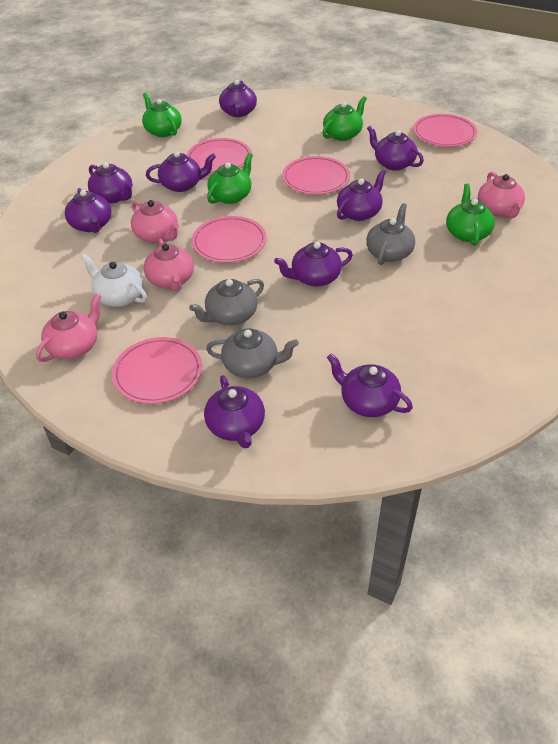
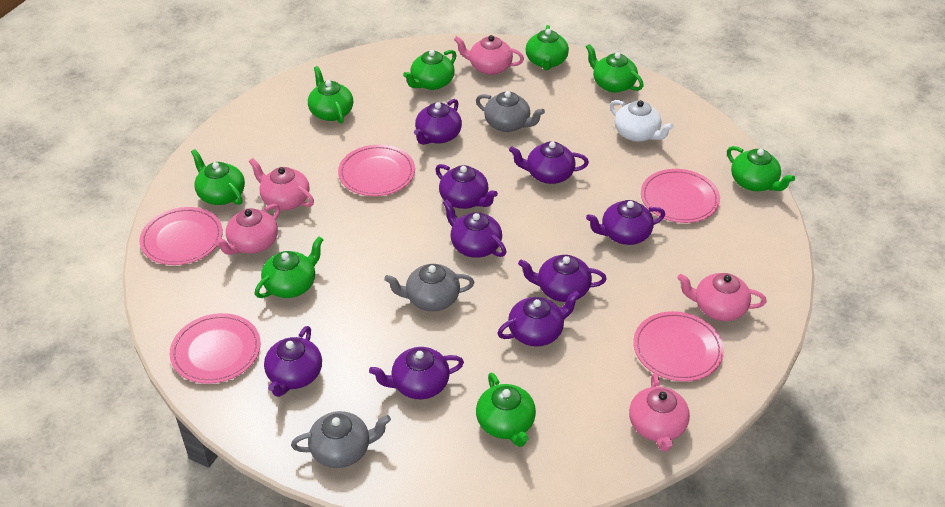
green teapot: 4 -> 8
pink teapot: 4 -> 5

